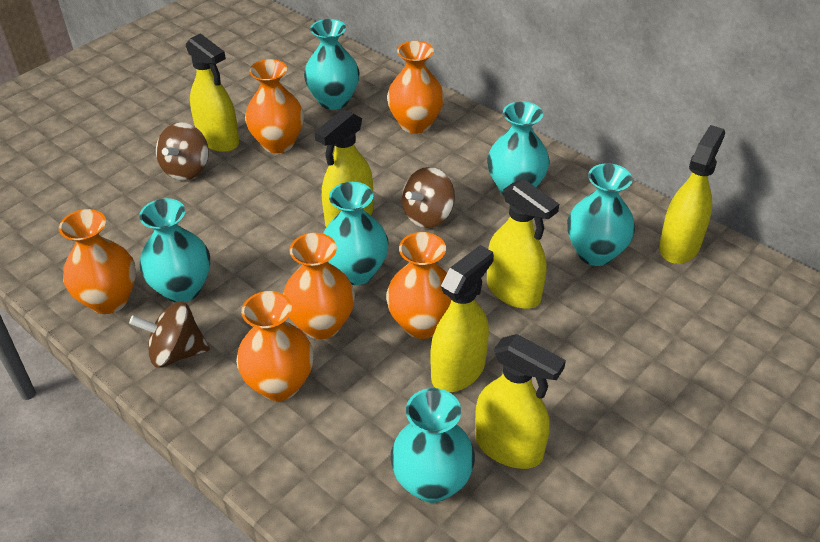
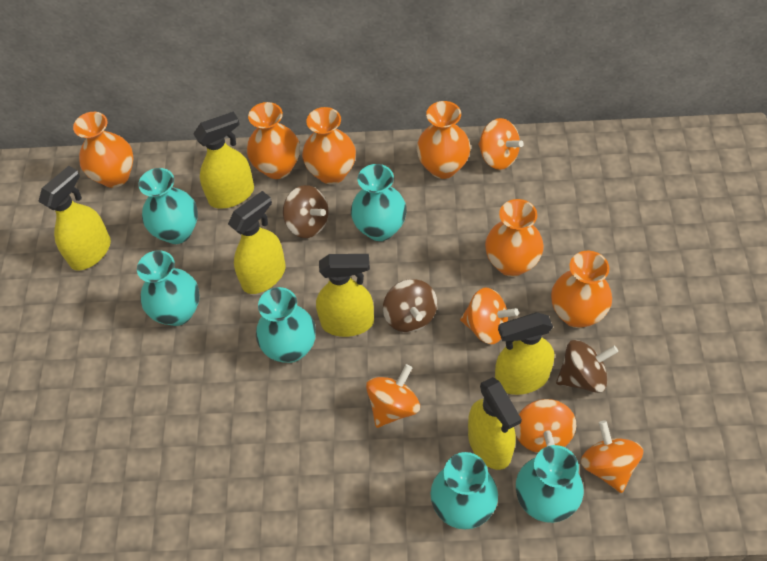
orange spinning top: 0 -> 5

